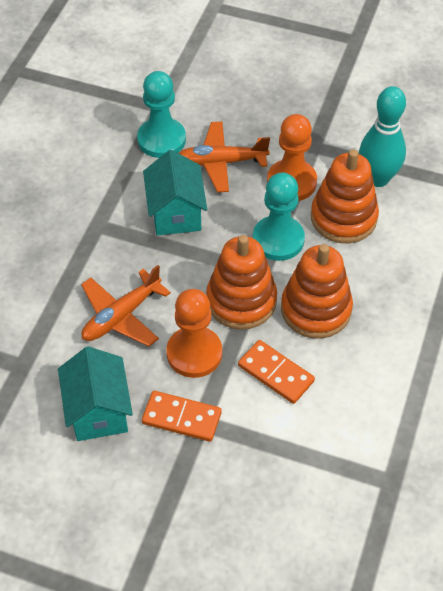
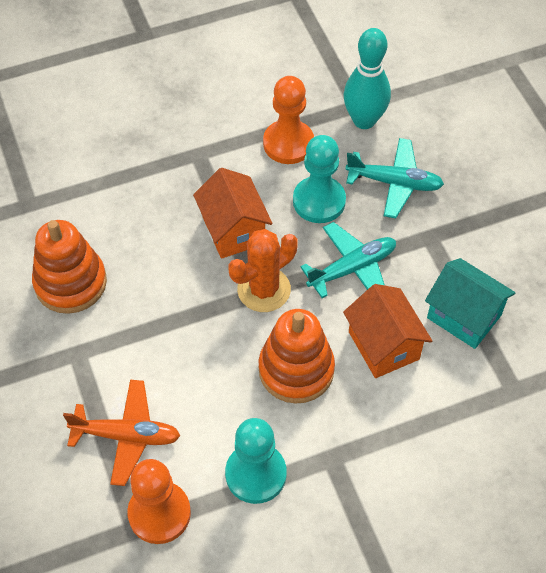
orange cactus: 0 -> 1
orange domino: 2 -> 0
orange house: 0 -> 2
orange plane: 2 -> 1
orange stacking toy: 3 -> 2
turquoise house: 2 -> 1
turquoise plane: 0 -> 2

